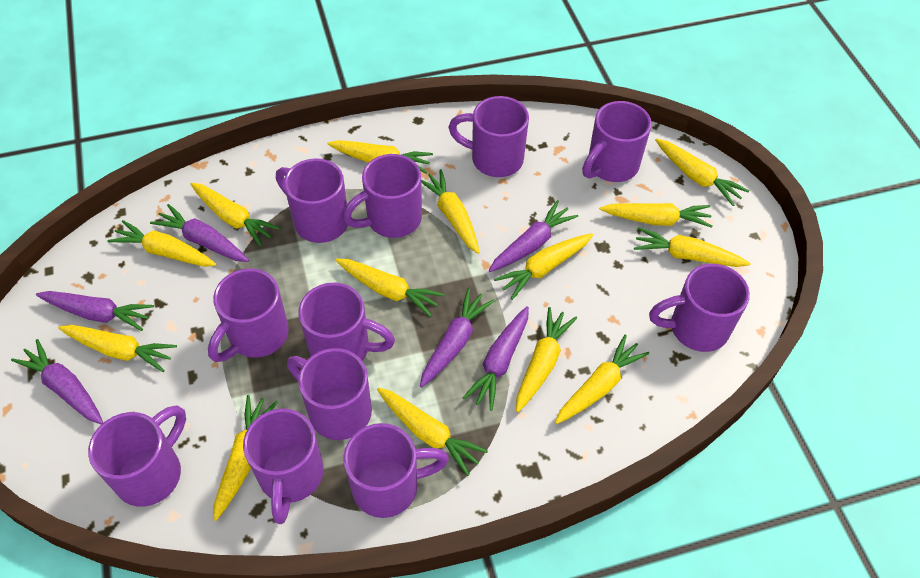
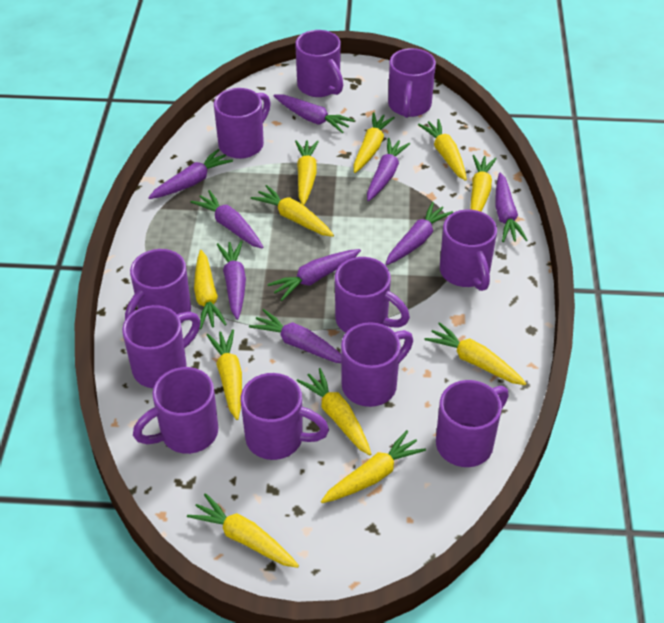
purple carrot: 6 -> 9
yellow carrot: 14 -> 11

